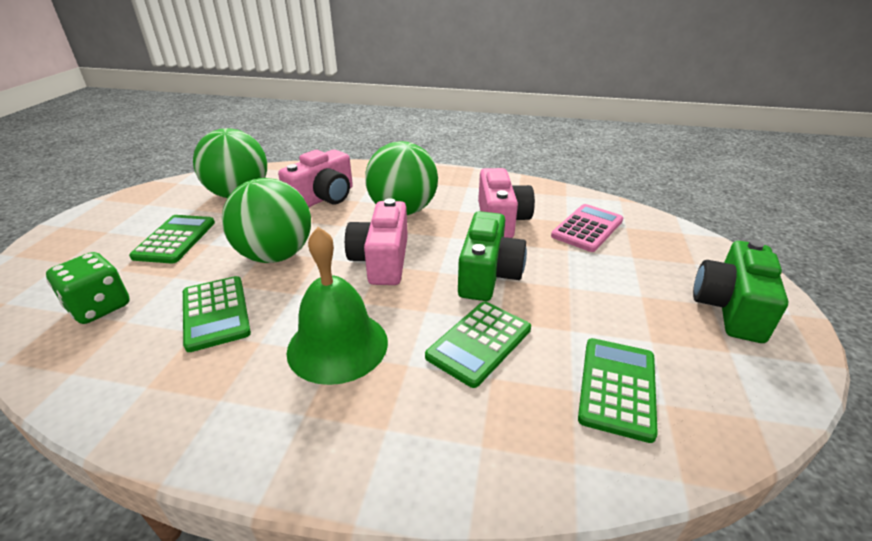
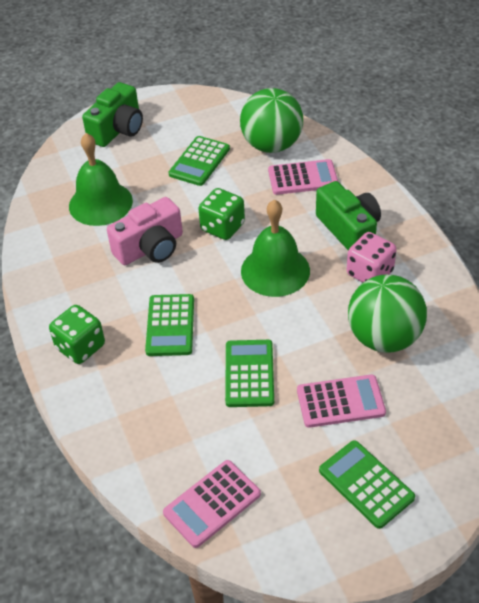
green ball: 3 -> 2
green bell: 1 -> 2
green dice: 1 -> 2
pink calculator: 1 -> 3
pink camera: 3 -> 1
pink dice: 0 -> 1

